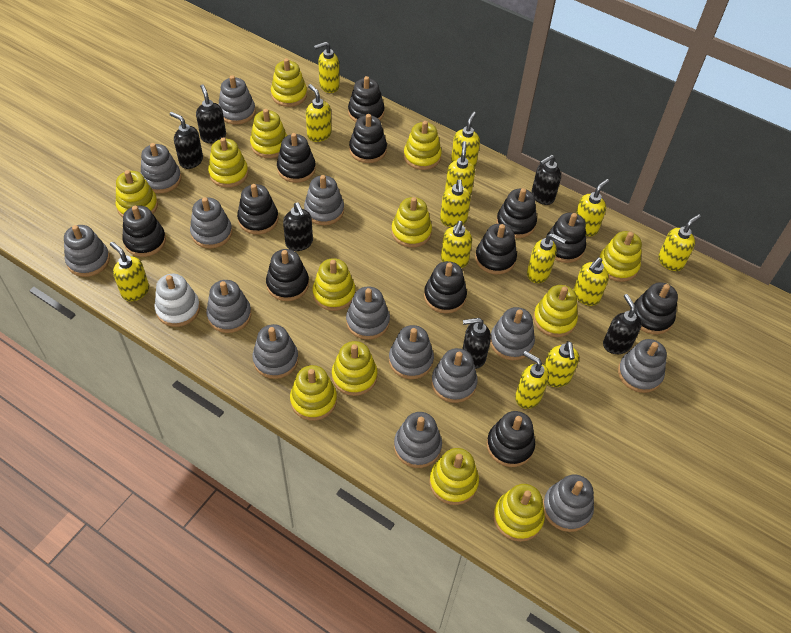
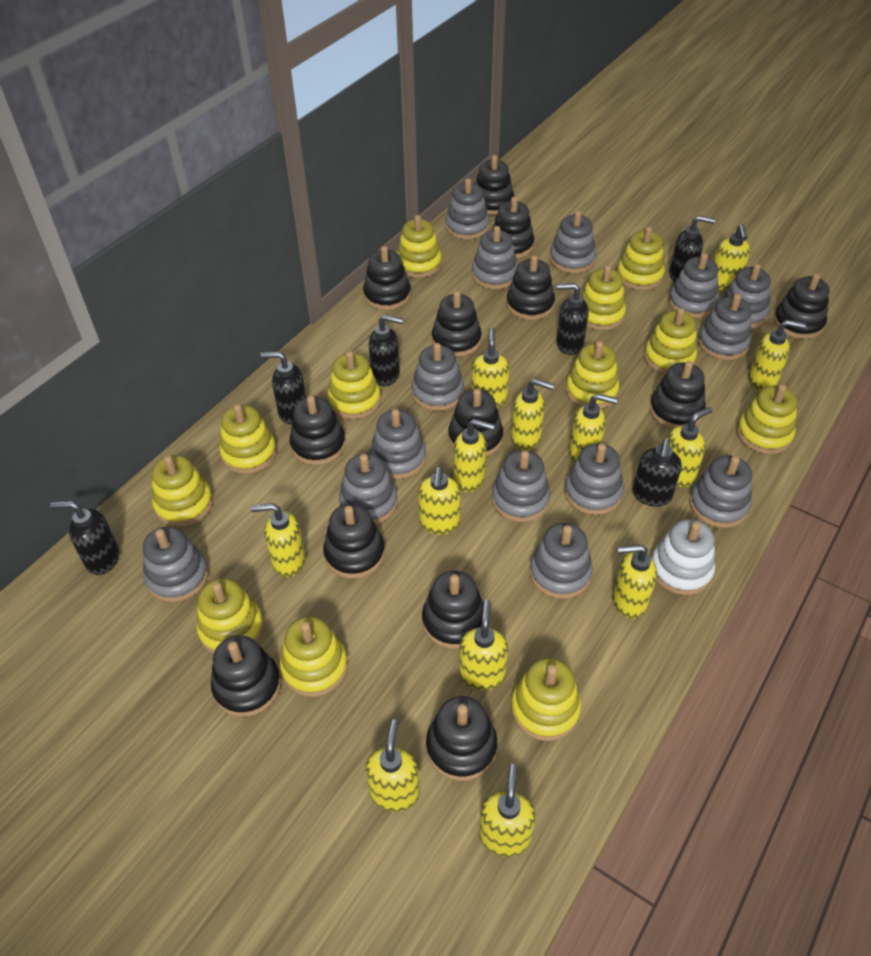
black stacking toy: 12 -> 13
yellow stacking toy: 13 -> 12

